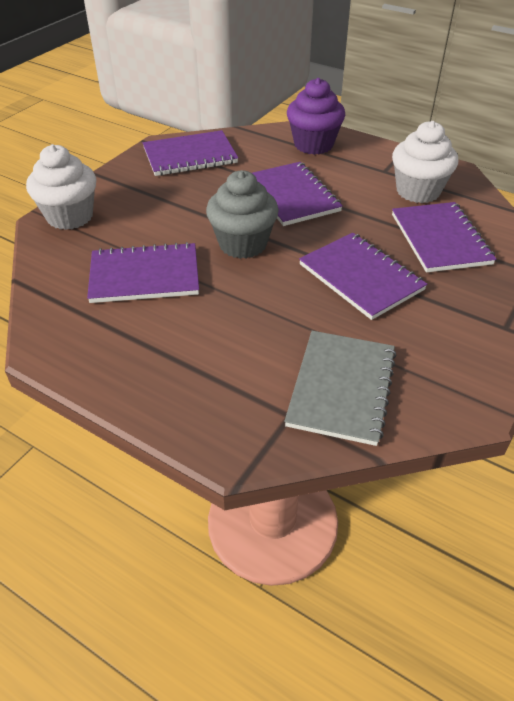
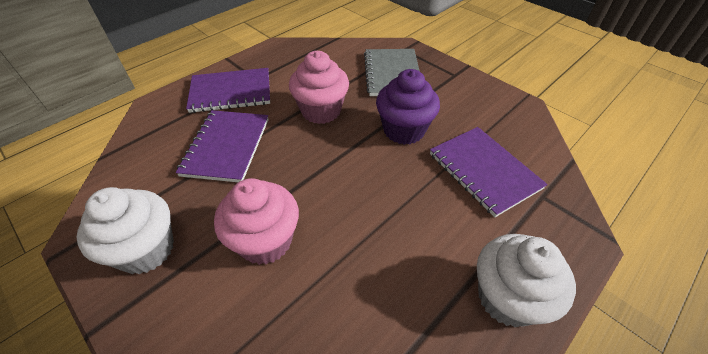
grey cupcake: 1 -> 0
pink cupcake: 0 -> 2
purple notebook: 5 -> 3

